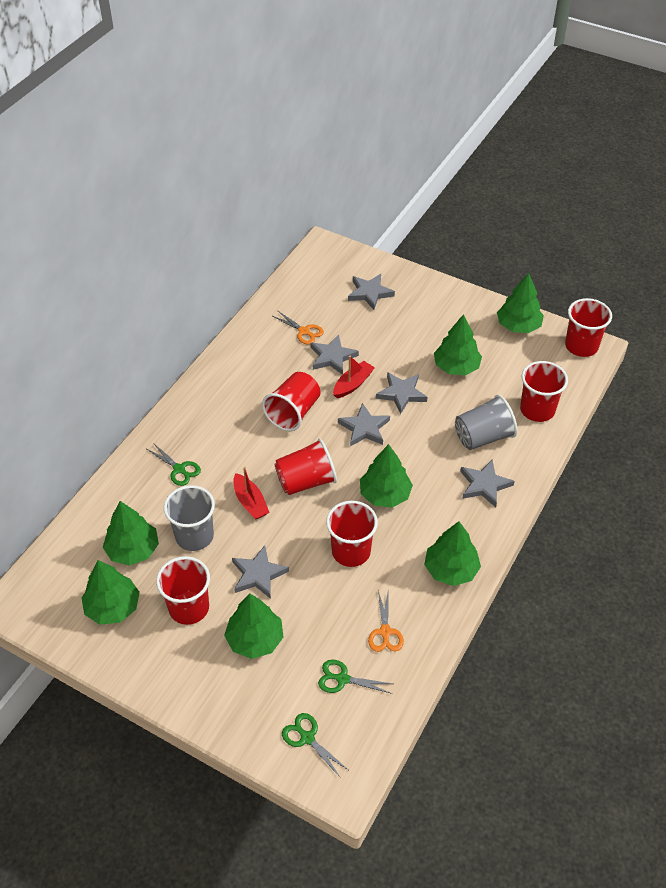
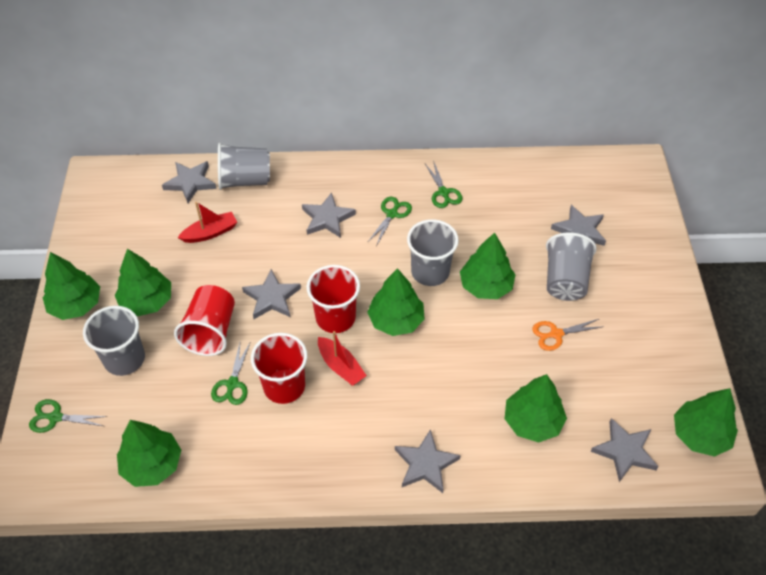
green scissors: 3 -> 4
grey cup: 2 -> 4
orange scissors: 2 -> 1
red cup: 6 -> 3

